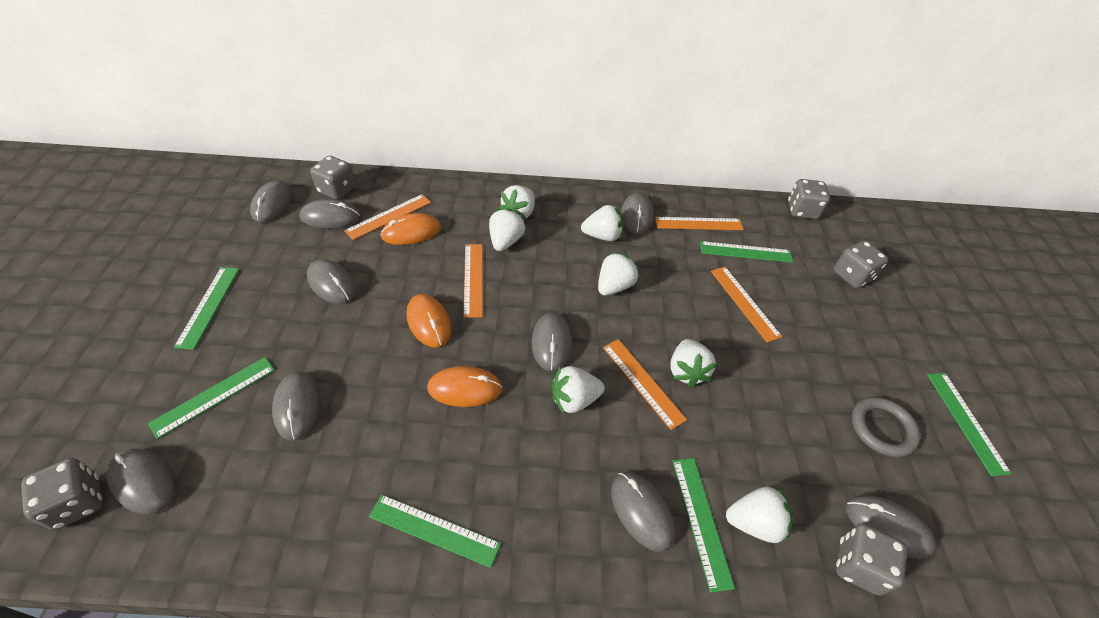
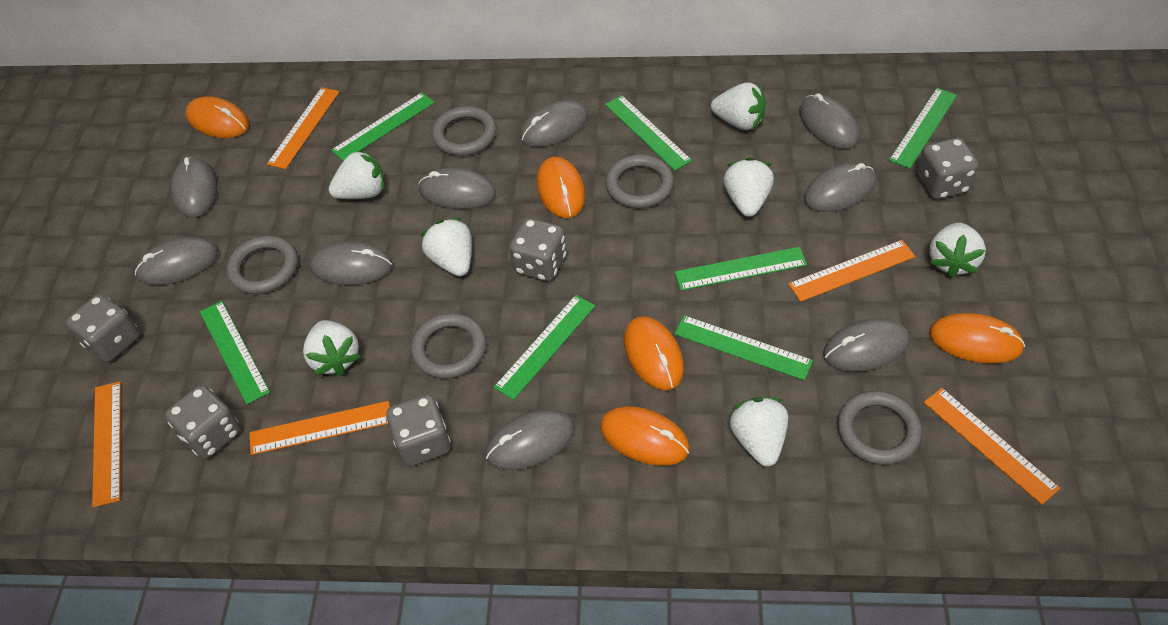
green ruler: 6 -> 7
grey ring: 1 -> 5
orange mouse: 3 -> 5

